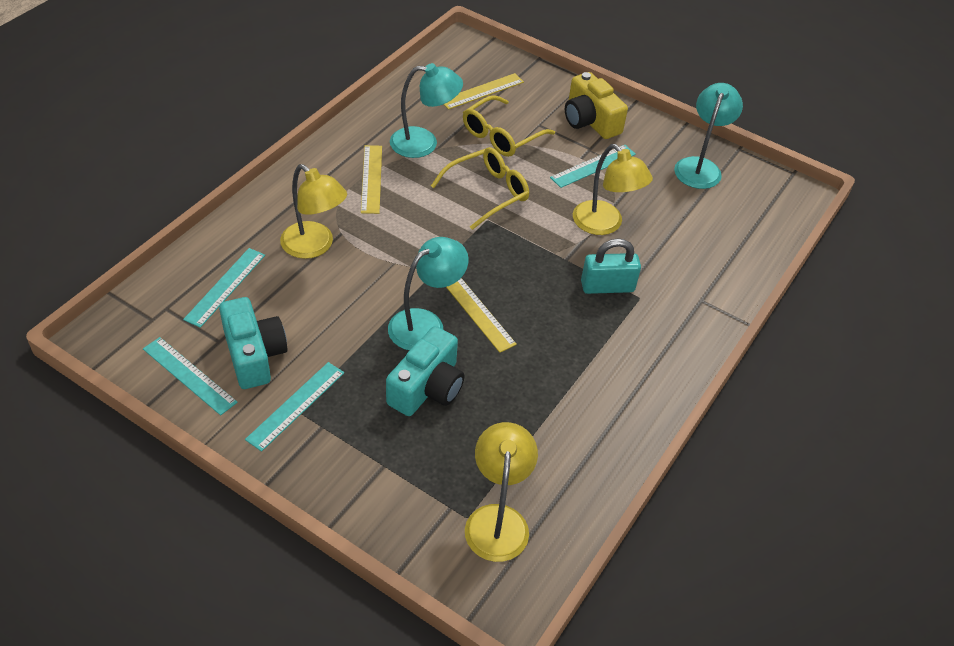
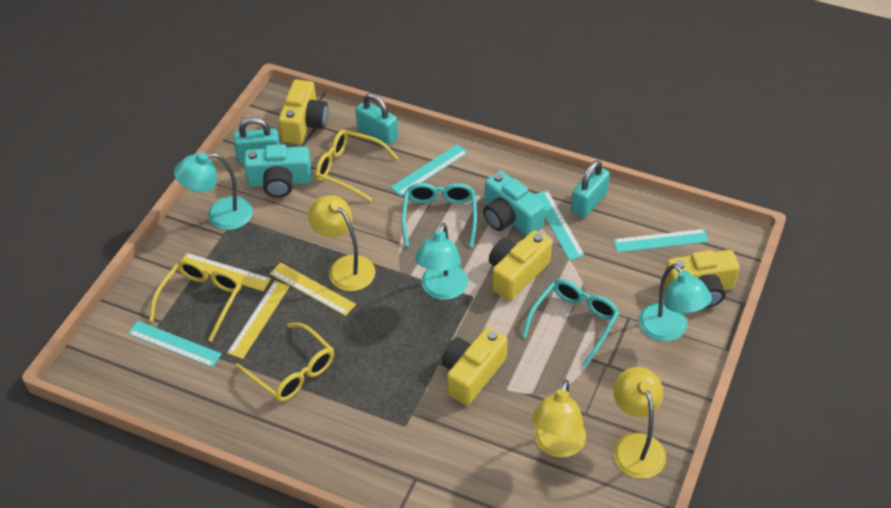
turquoise glasses: 0 -> 2
turquoise padlock: 1 -> 3
yellow camera: 1 -> 4
yellow glasses: 2 -> 3

